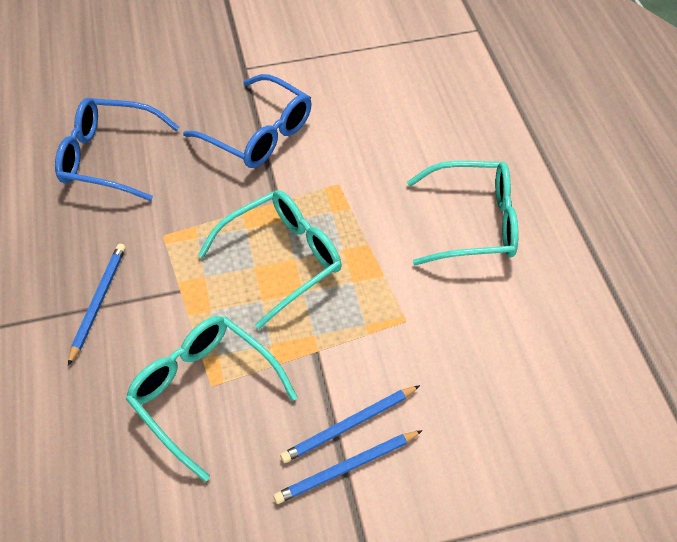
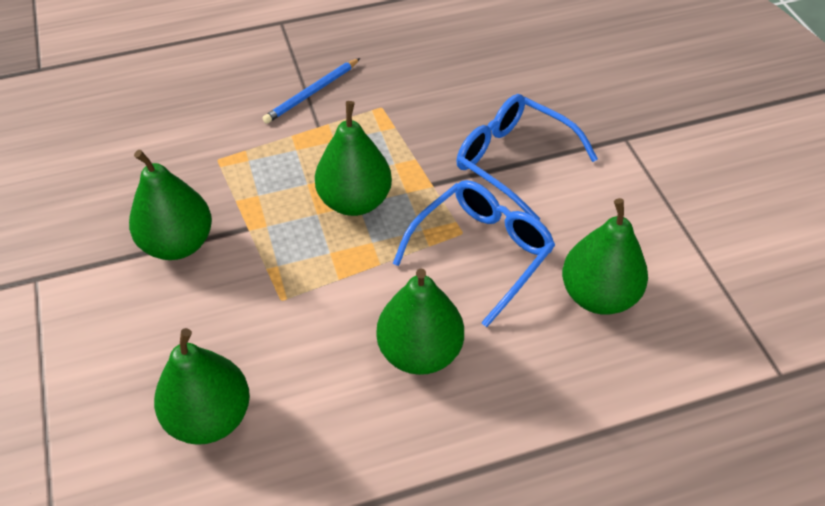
blue pencil: 3 -> 1
green pear: 0 -> 5
turquoise glasses: 3 -> 0

